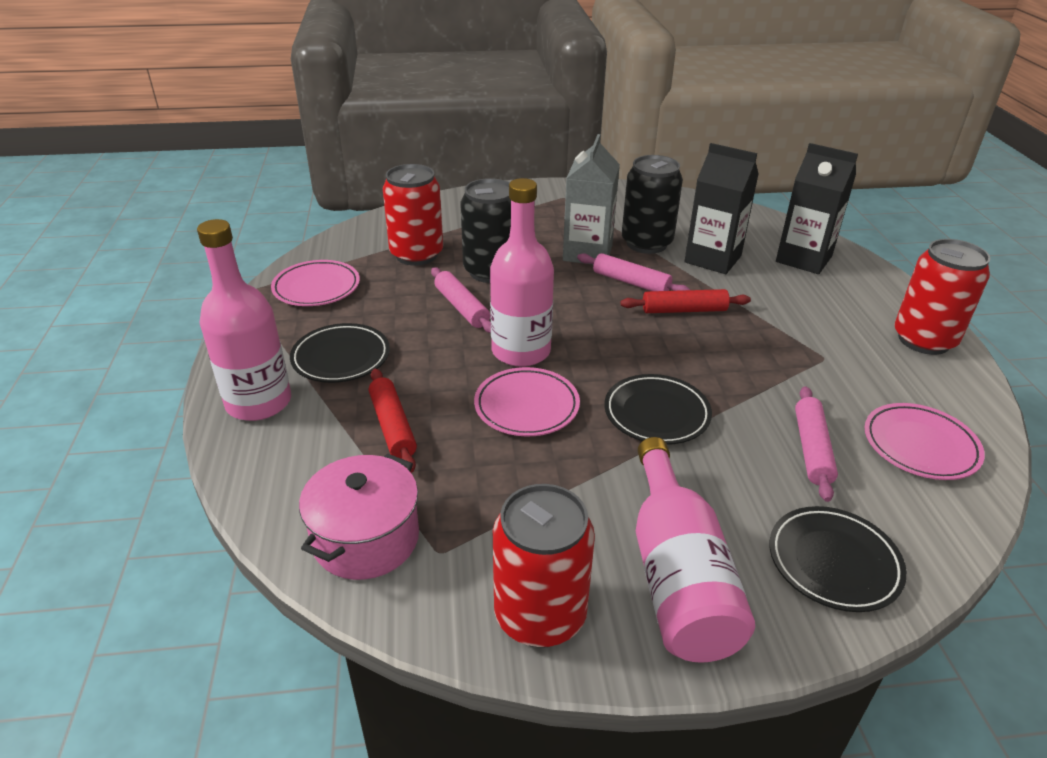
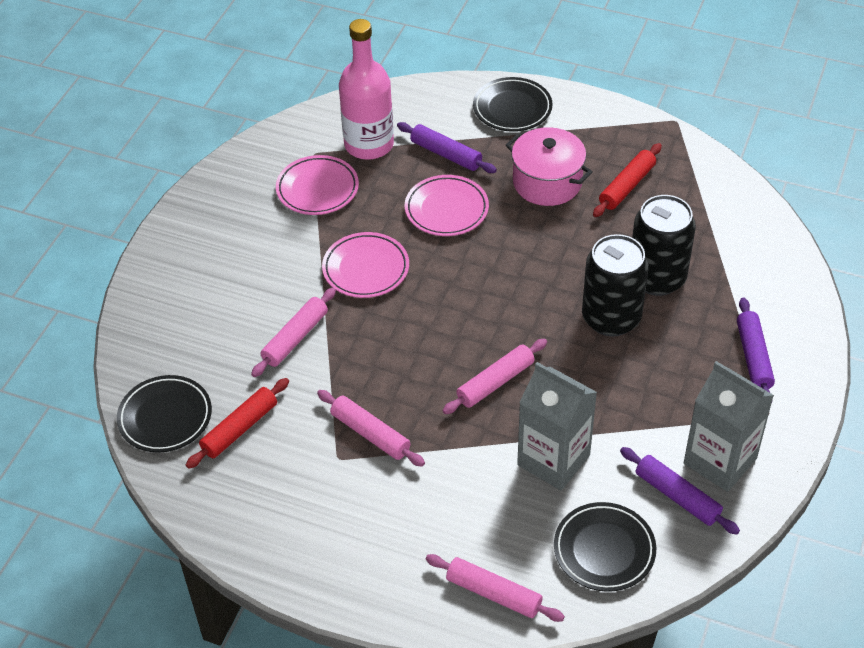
black carton: 2 -> 0
grey carton: 1 -> 2
pink bottle: 3 -> 1
pink rolling pin: 3 -> 4
purple rolling pin: 0 -> 3
red can: 3 -> 0

